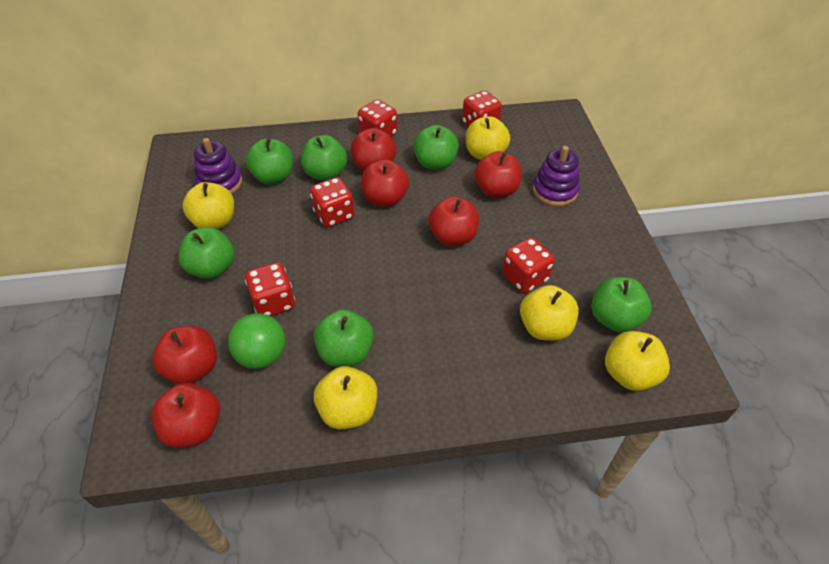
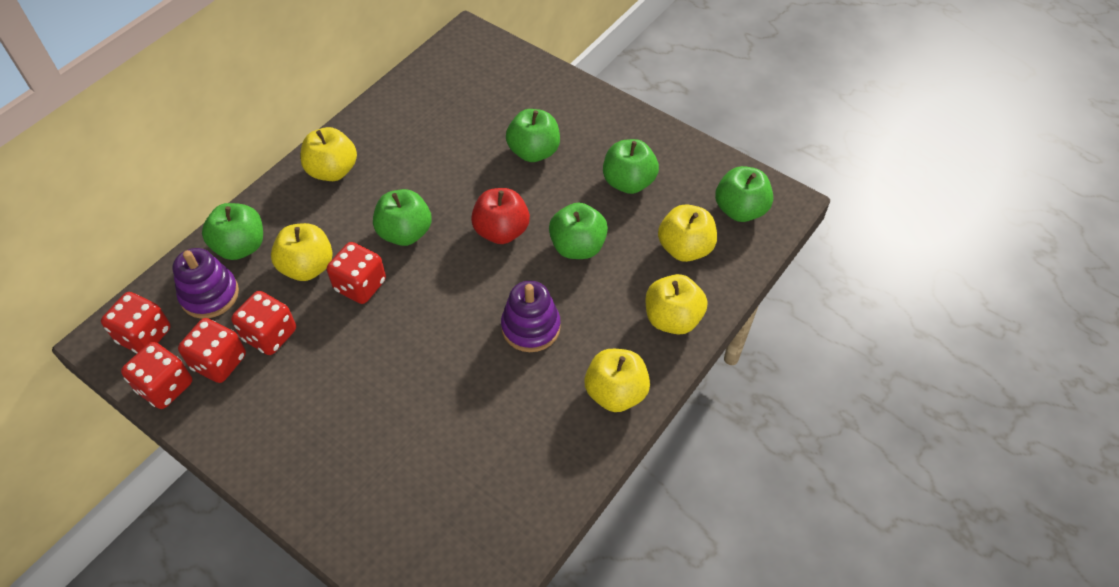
green ball: 1 -> 0
red apple: 6 -> 1

